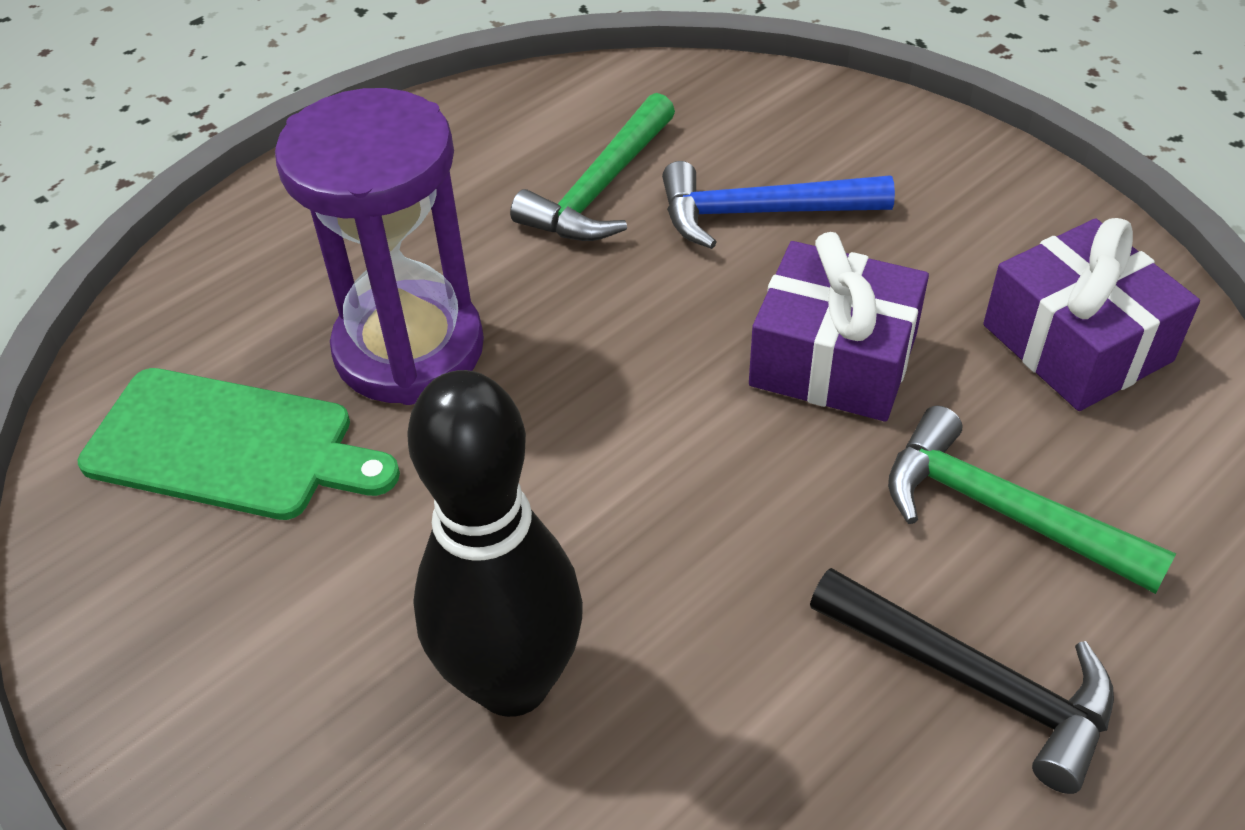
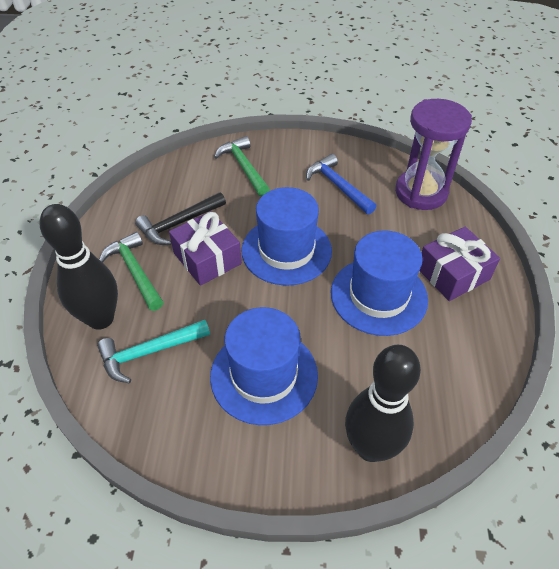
black bowling pin: 1 -> 2
blue hat: 0 -> 3
green cutting board: 1 -> 0
turquoise hammer: 0 -> 1

